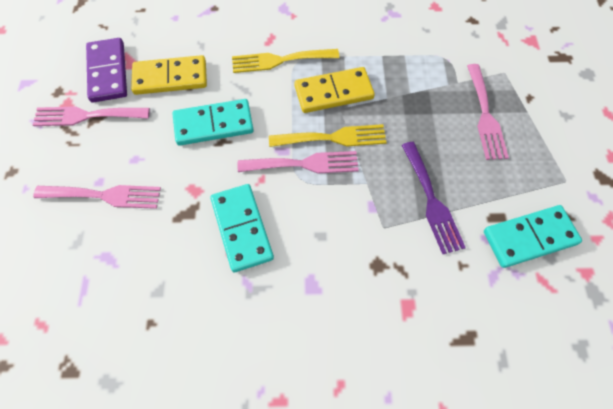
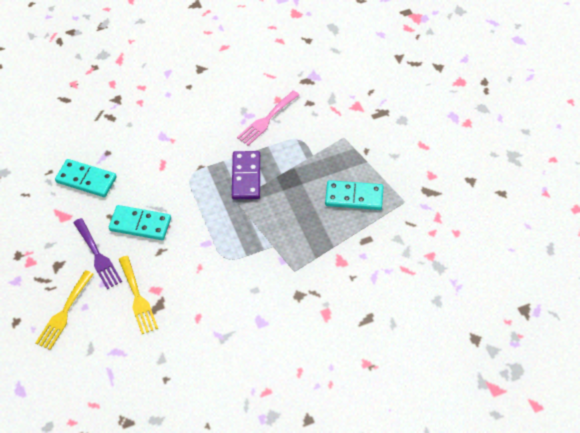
pink fork: 4 -> 1
yellow domino: 2 -> 0

